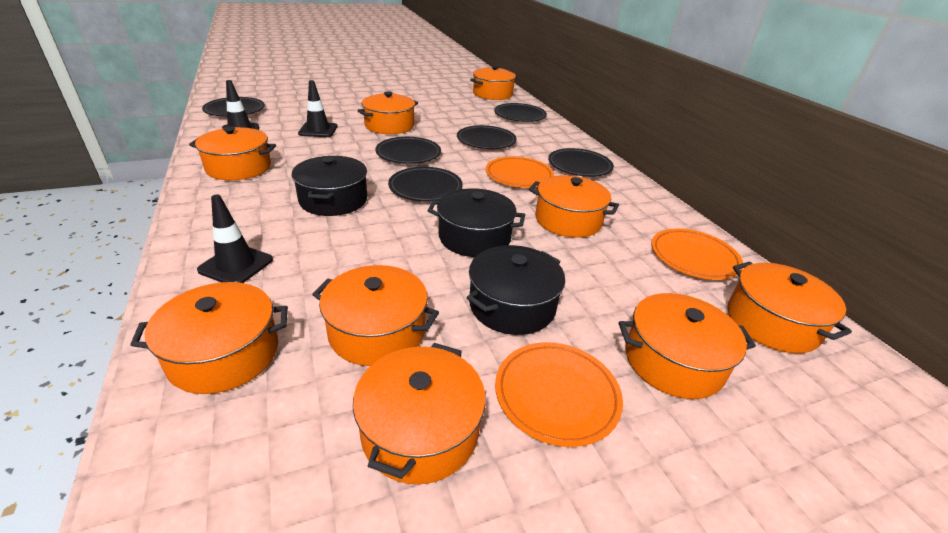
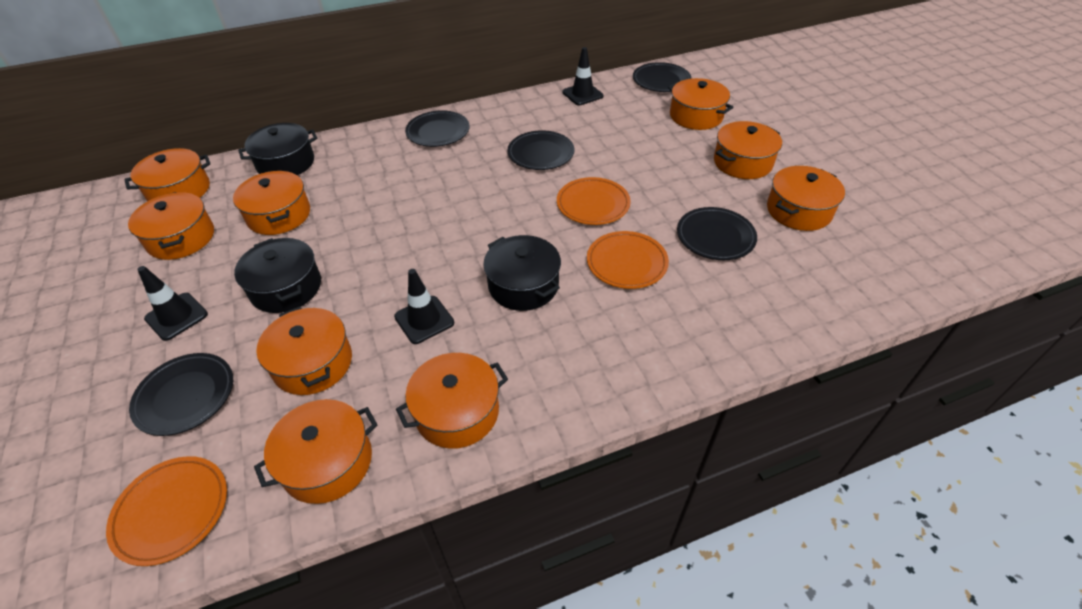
black plate: 6 -> 5

